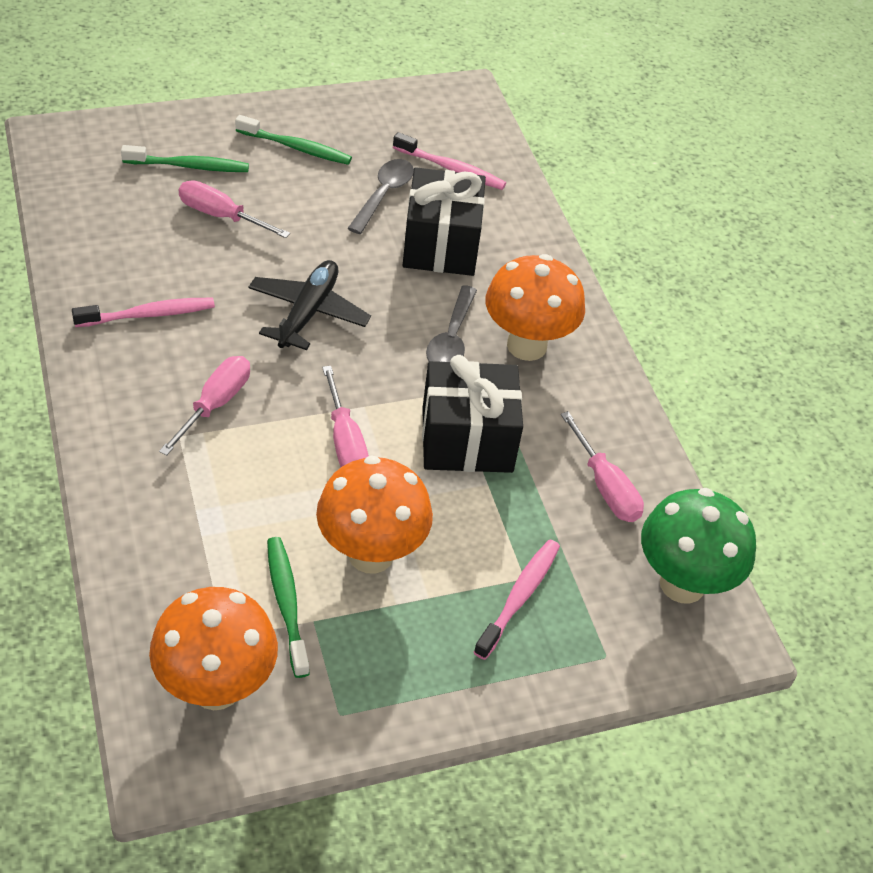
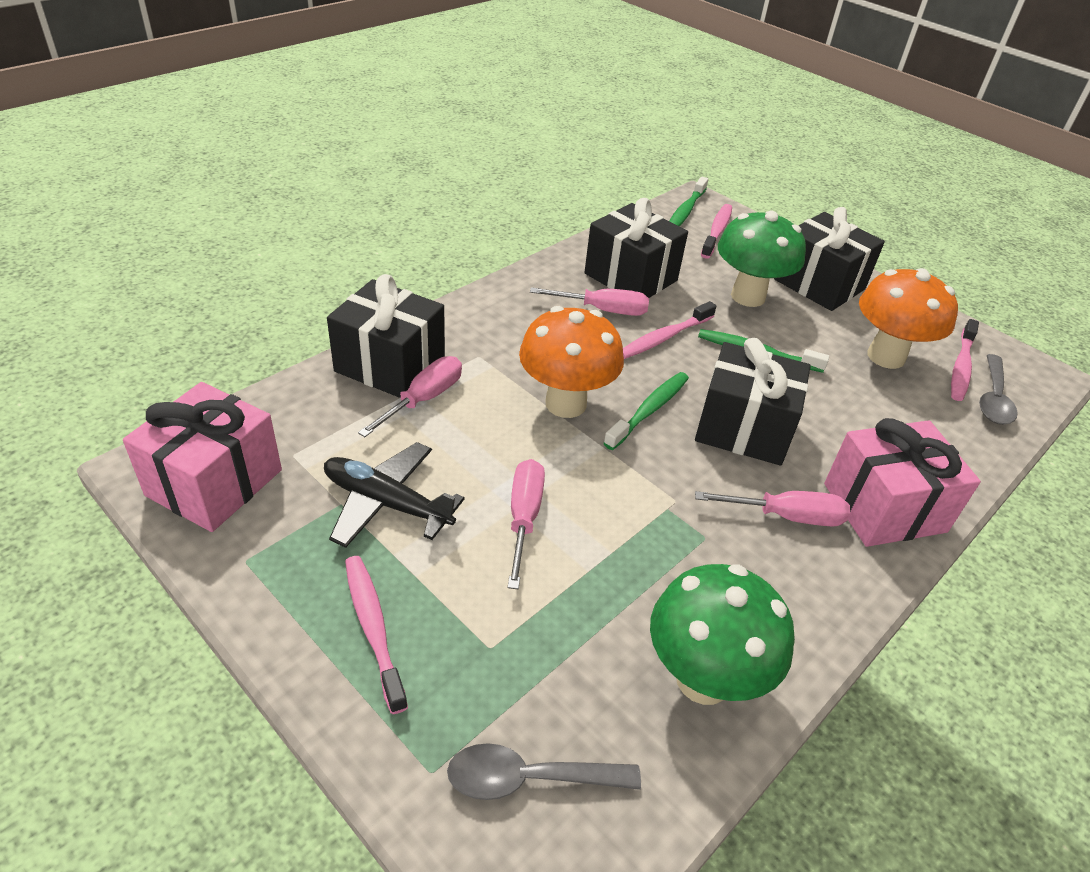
black gift: 2 -> 4
green mushroom: 1 -> 2
orange mushroom: 3 -> 2
pink gift: 0 -> 2
pink toothbrush: 3 -> 4

